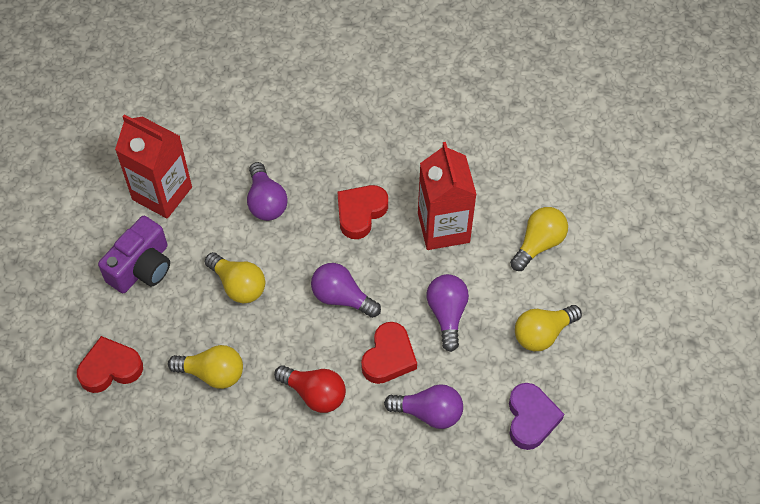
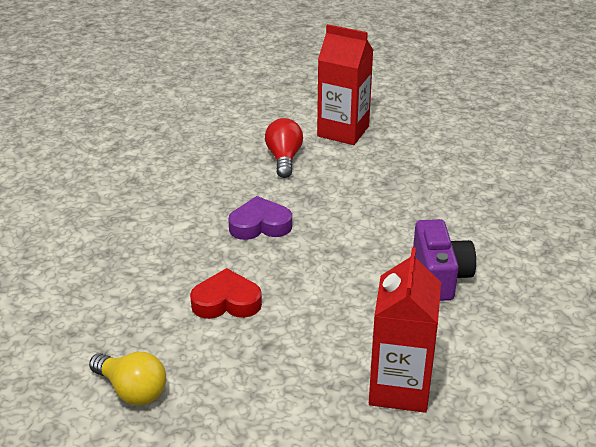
purple light bulb: 4 -> 0
red heart: 3 -> 1
yellow light bulb: 4 -> 1

